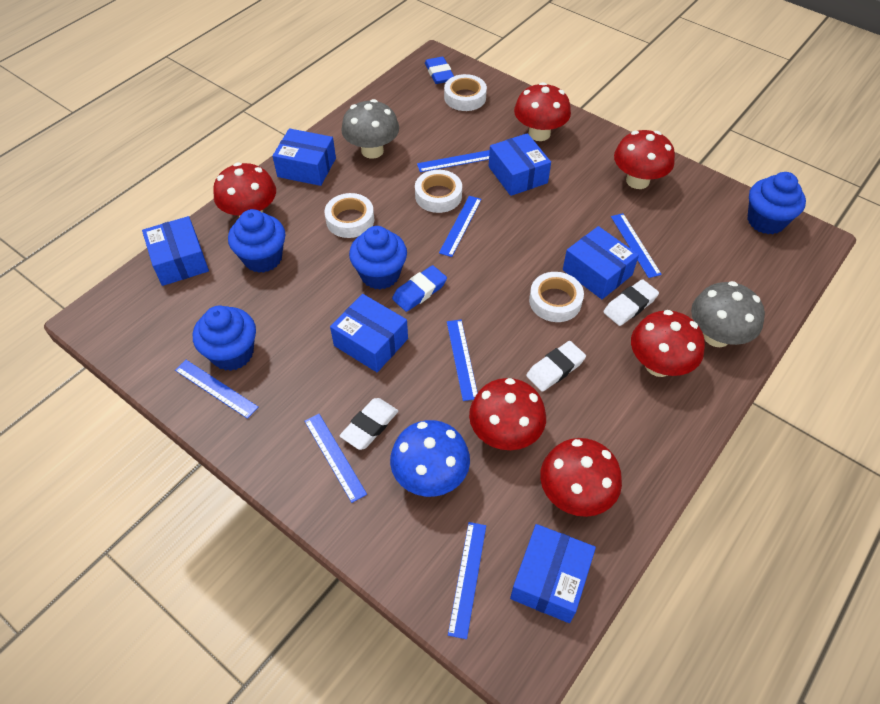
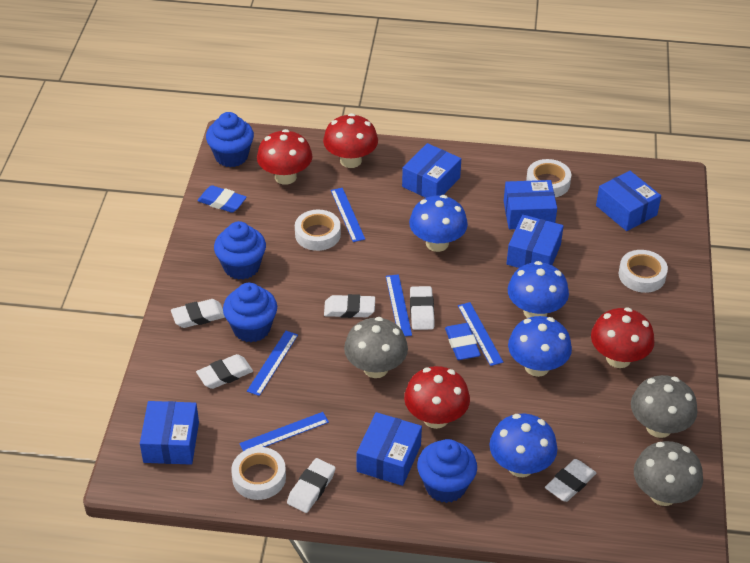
blue mushroom: 1 -> 4
blue ruler: 7 -> 5
grey mushroom: 2 -> 3
red mushroom: 6 -> 4
white eraser: 3 -> 6

